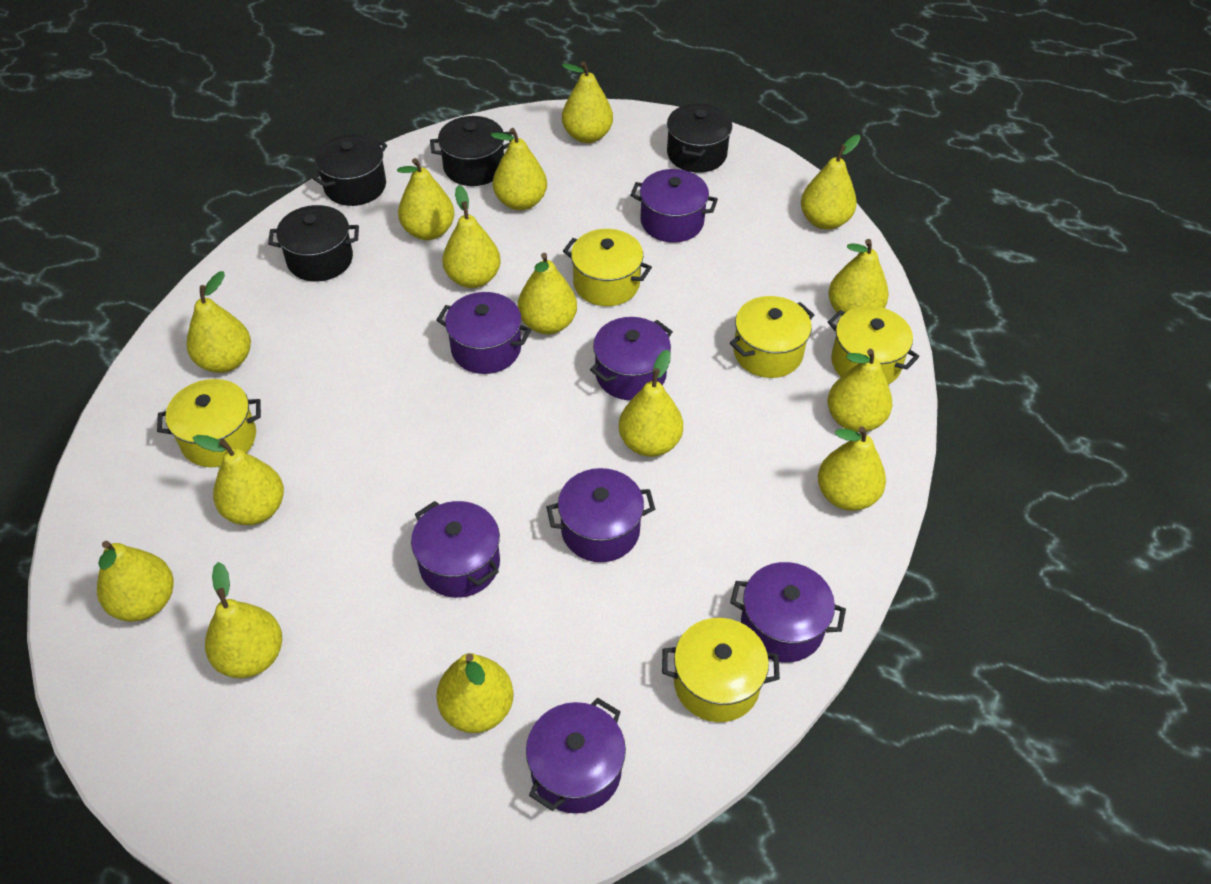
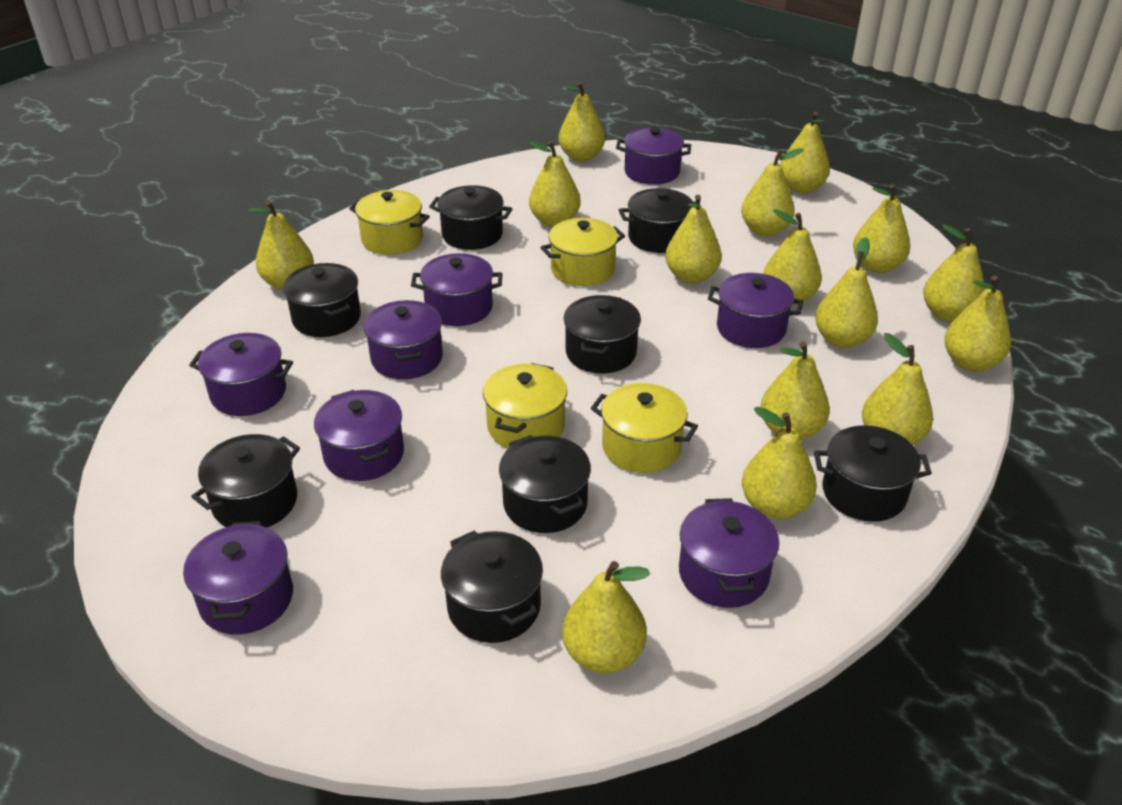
black pot: 4 -> 8
purple pot: 7 -> 8
yellow pot: 5 -> 4

